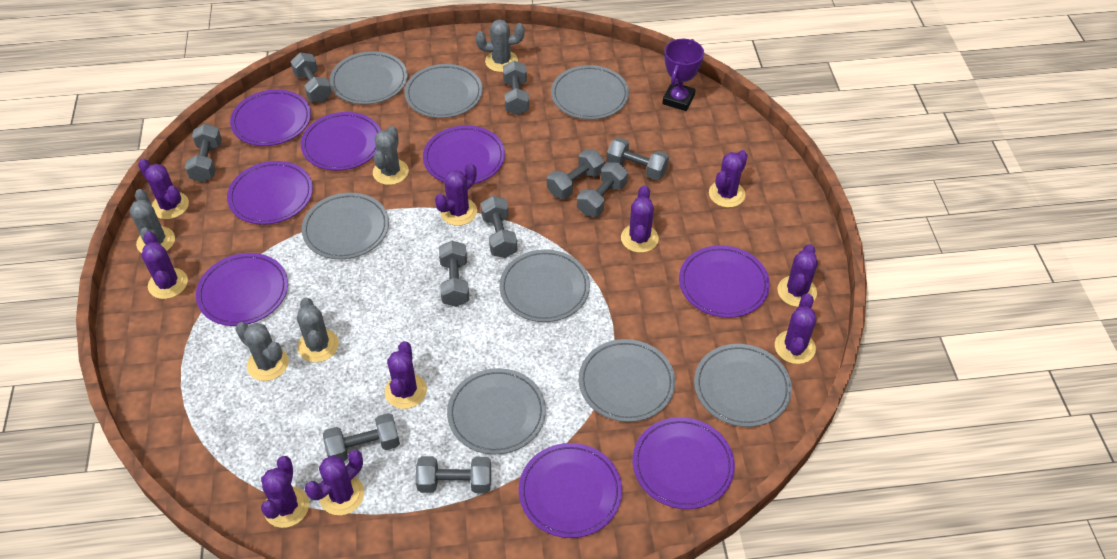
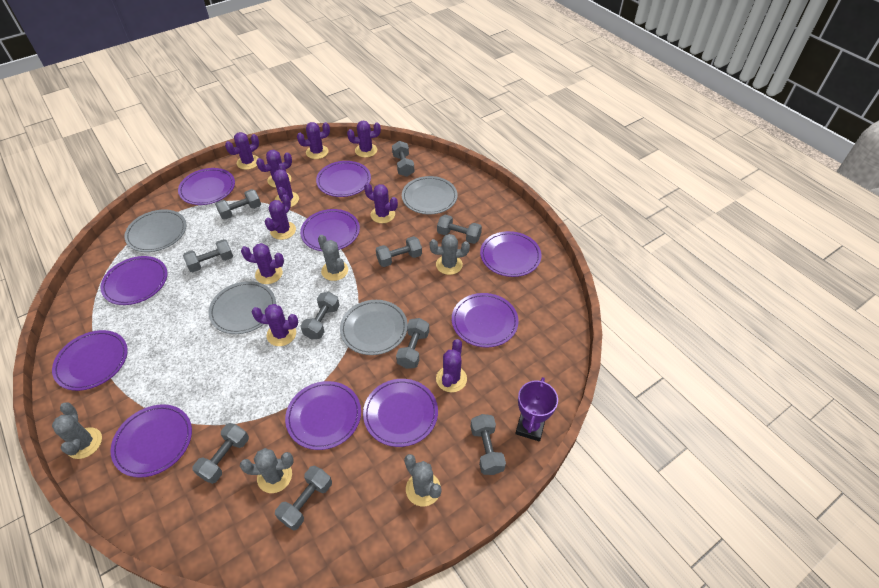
grey plate: 8 -> 4
purple plate: 8 -> 10

